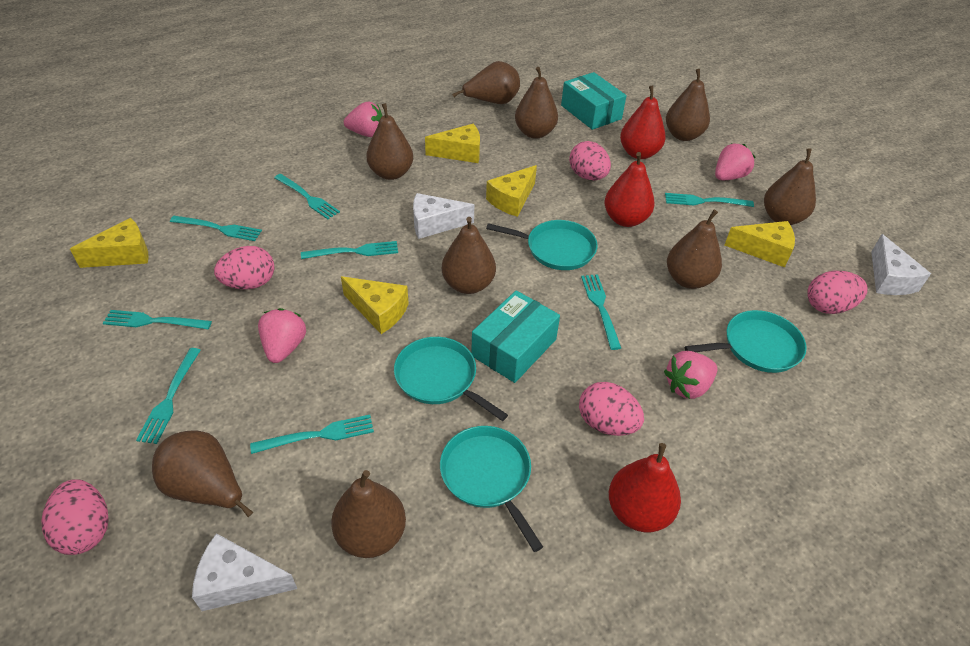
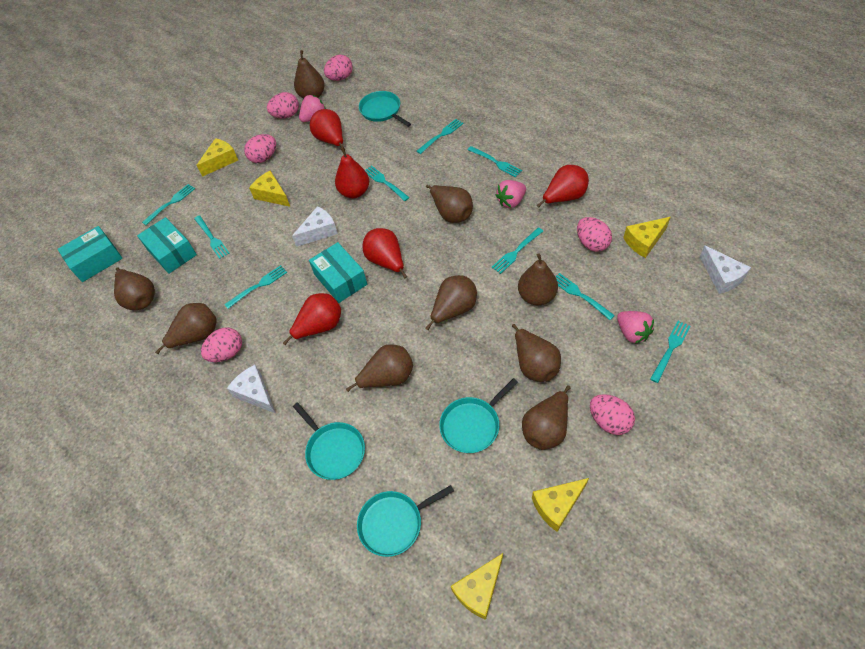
pink egg: 5 -> 6
pink strawberry: 4 -> 3
red pear: 3 -> 5
turquoise box: 2 -> 3
turquoise fork: 8 -> 9

